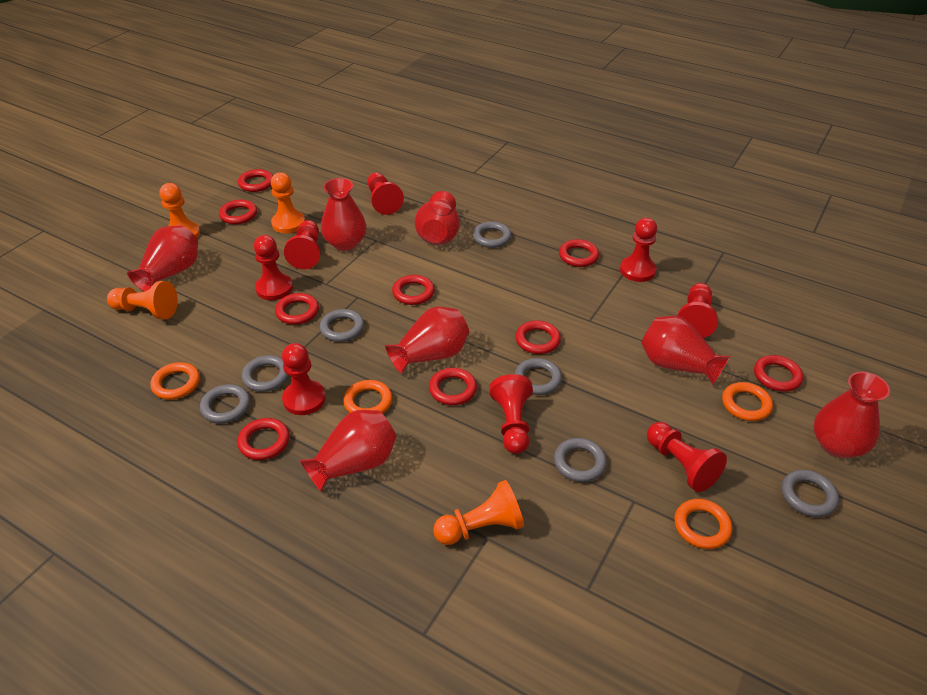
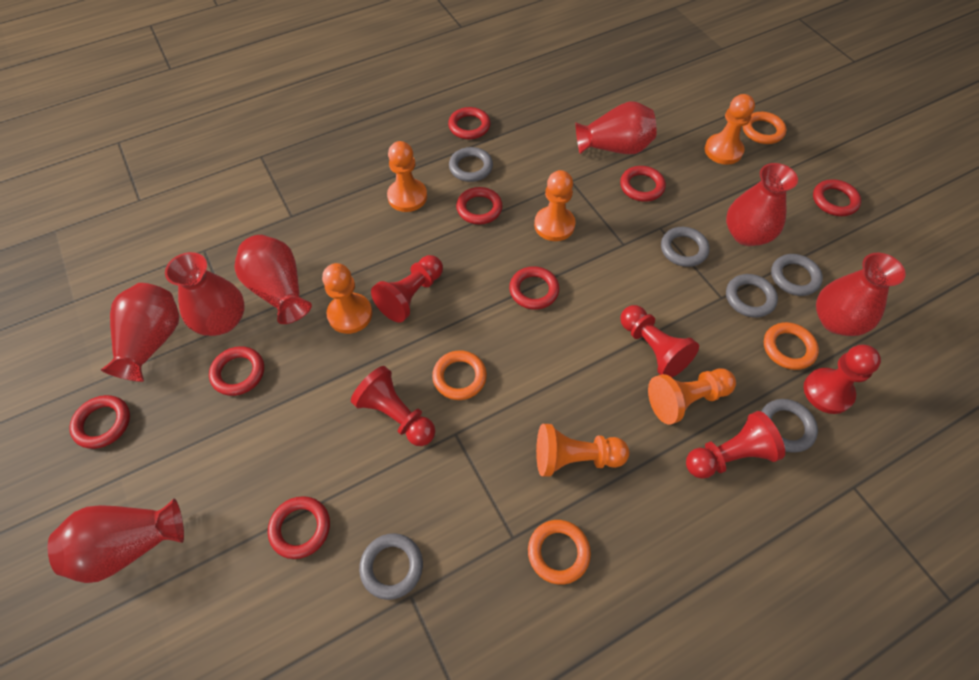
grey ring: 7 -> 6
orange pawn: 4 -> 6
red pawn: 8 -> 5
red ring: 9 -> 8

